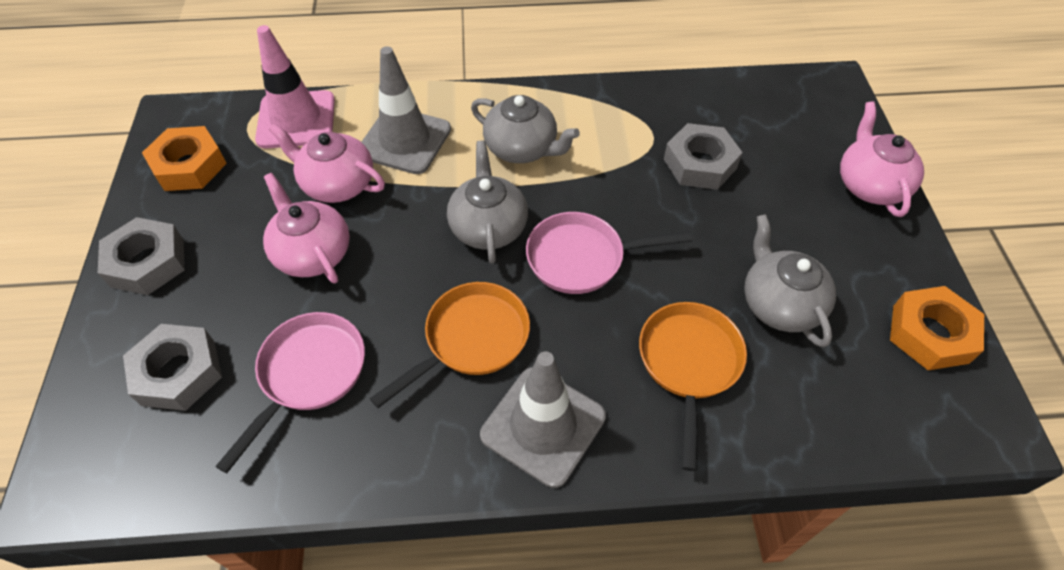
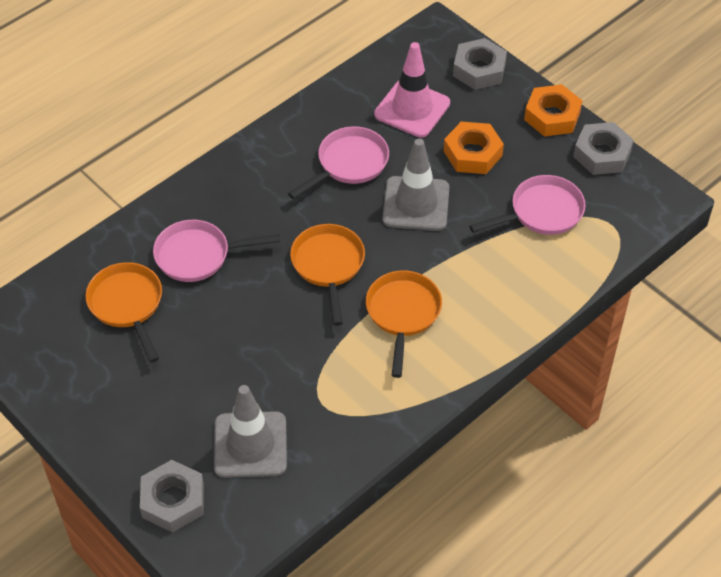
grey teapot: 3 -> 0
orange pan: 2 -> 3
pink pan: 2 -> 3
pink teapot: 3 -> 0

